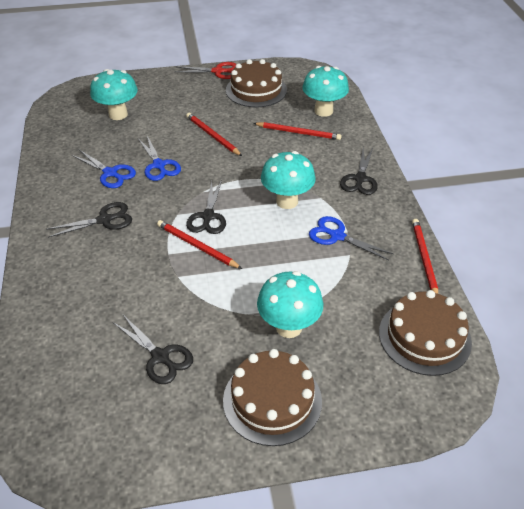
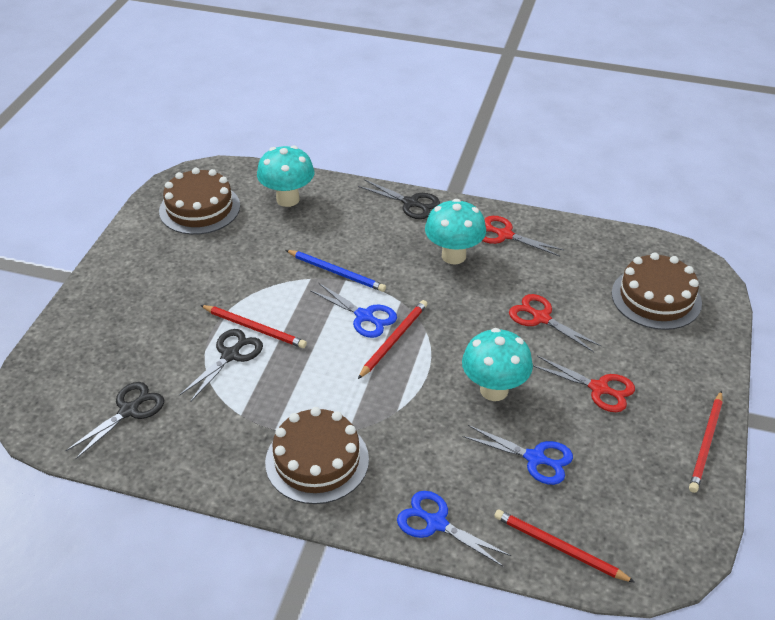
black scissors: 4 -> 3
blue pencil: 0 -> 1
red scissors: 1 -> 3
turquoise mushroom: 4 -> 3

